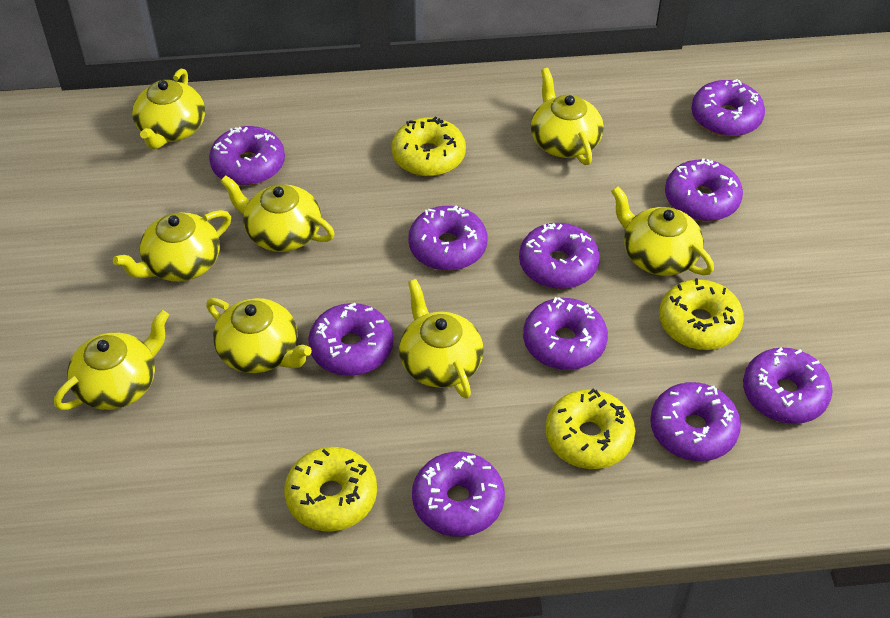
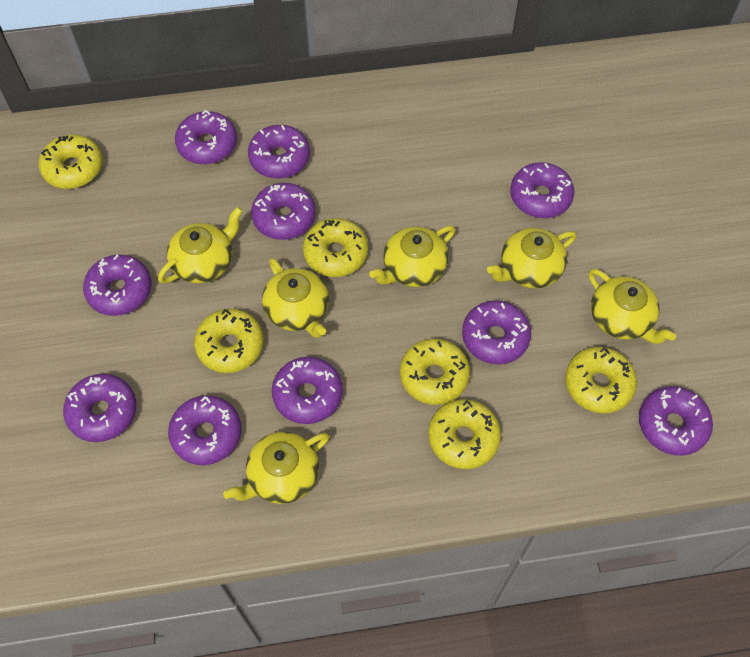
yellow donut: 4 -> 6
yellow teapot: 8 -> 6

